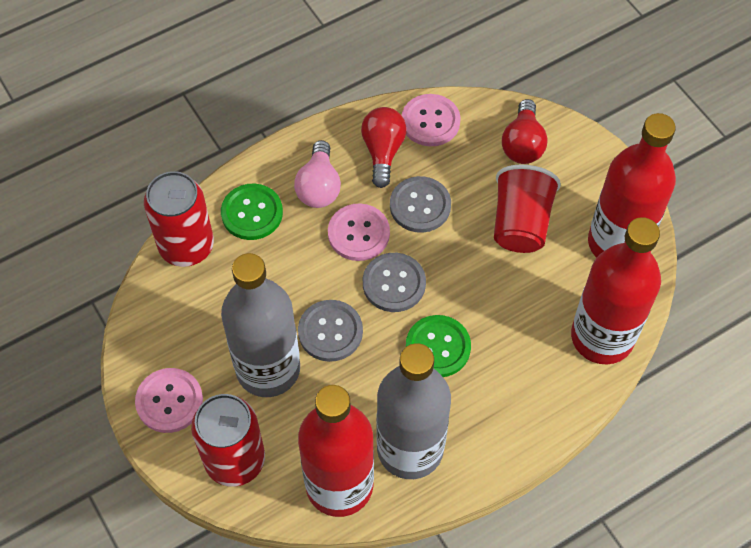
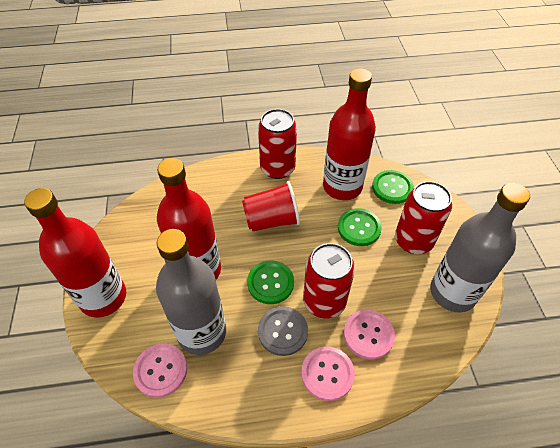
green button: 2 -> 3
grey button: 3 -> 1
pink light bulb: 1 -> 0
red can: 2 -> 3
red light bulb: 2 -> 0

